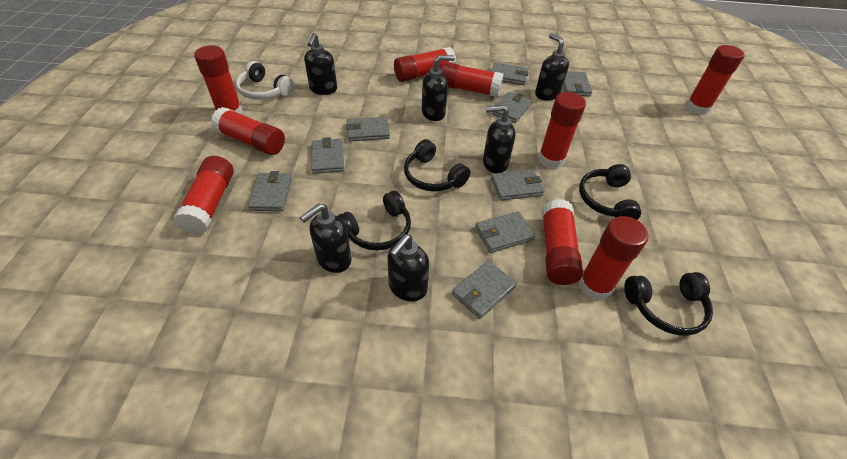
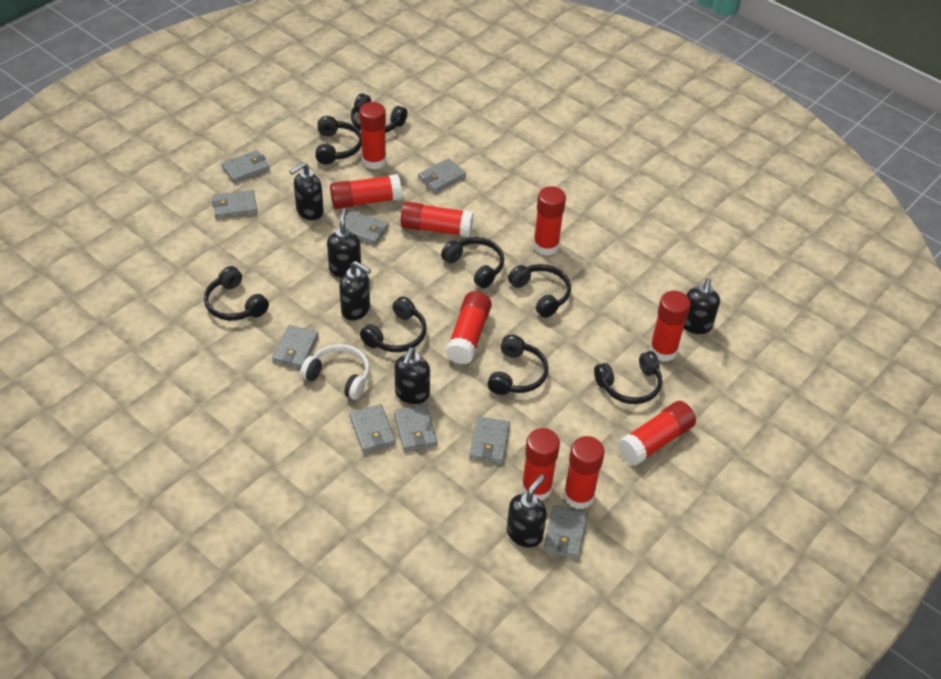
black headphones: 4 -> 8

